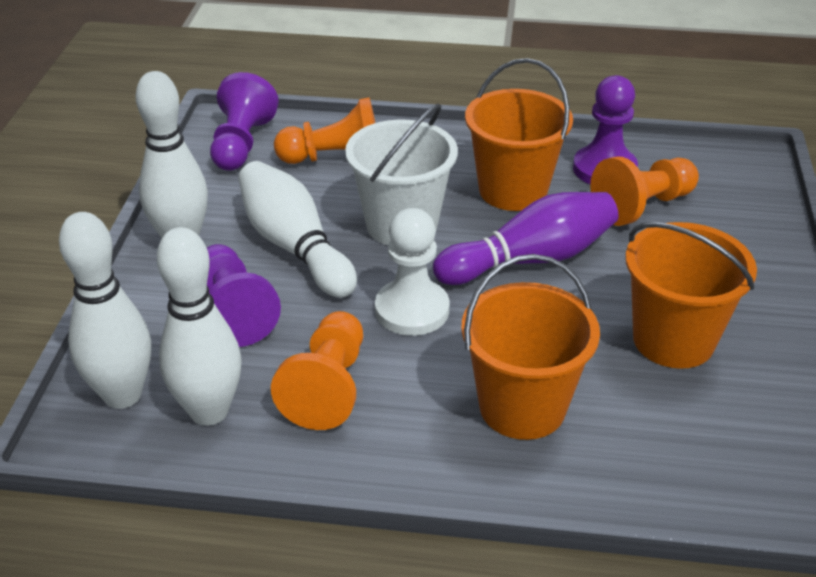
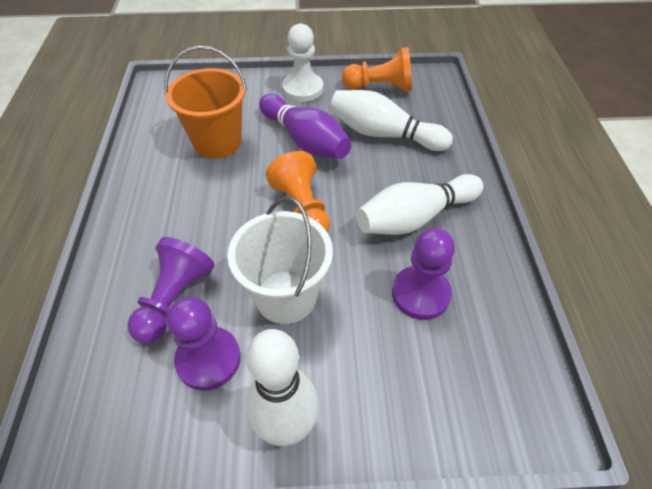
orange bucket: 3 -> 1
orange pawn: 3 -> 2
white bowling pin: 4 -> 3

